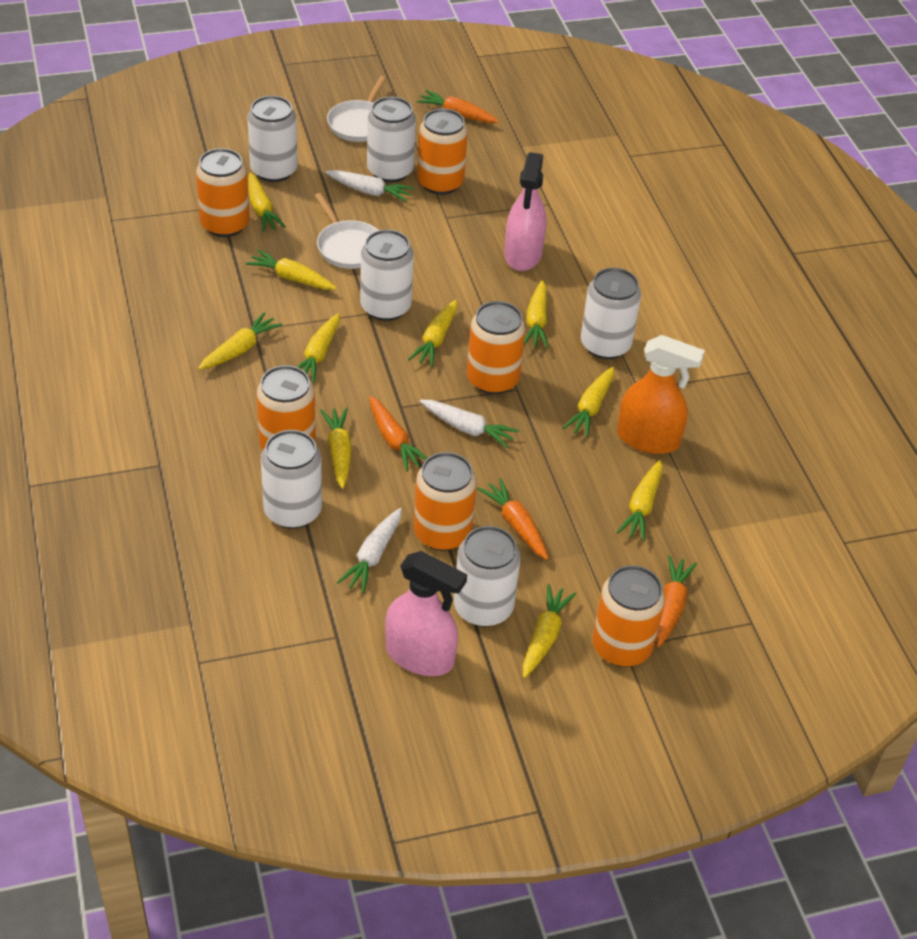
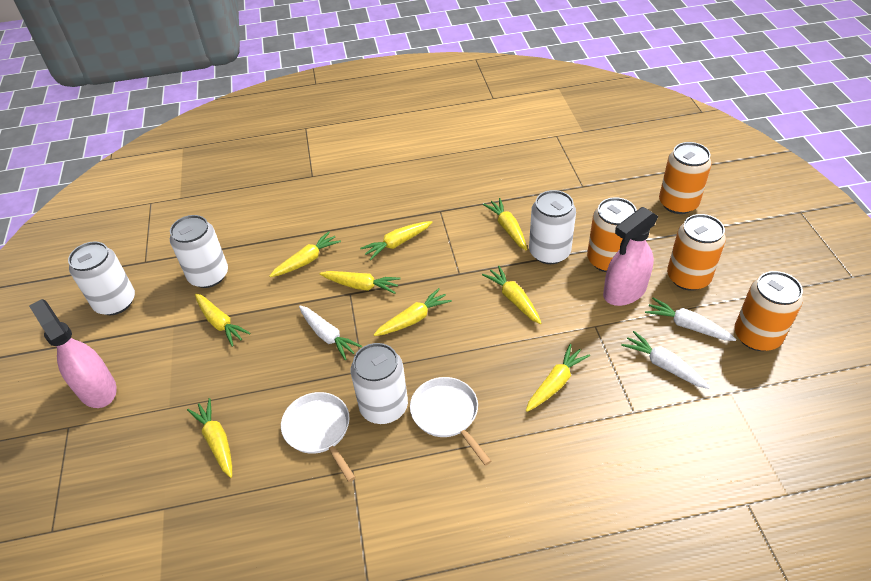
orange can: 6 -> 4
orange carrot: 4 -> 0
orange spray bottle: 1 -> 0
white can: 6 -> 4
yellow carrot: 10 -> 9

